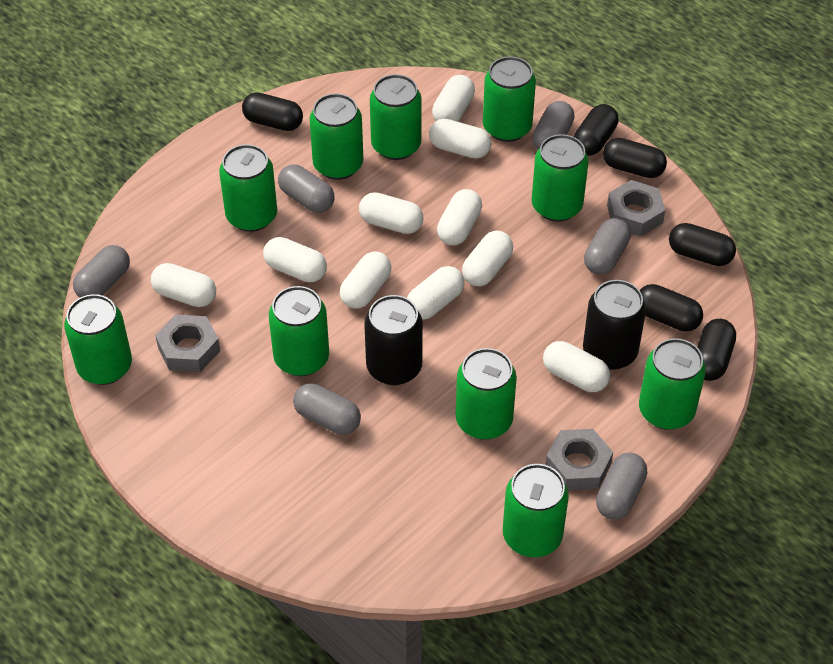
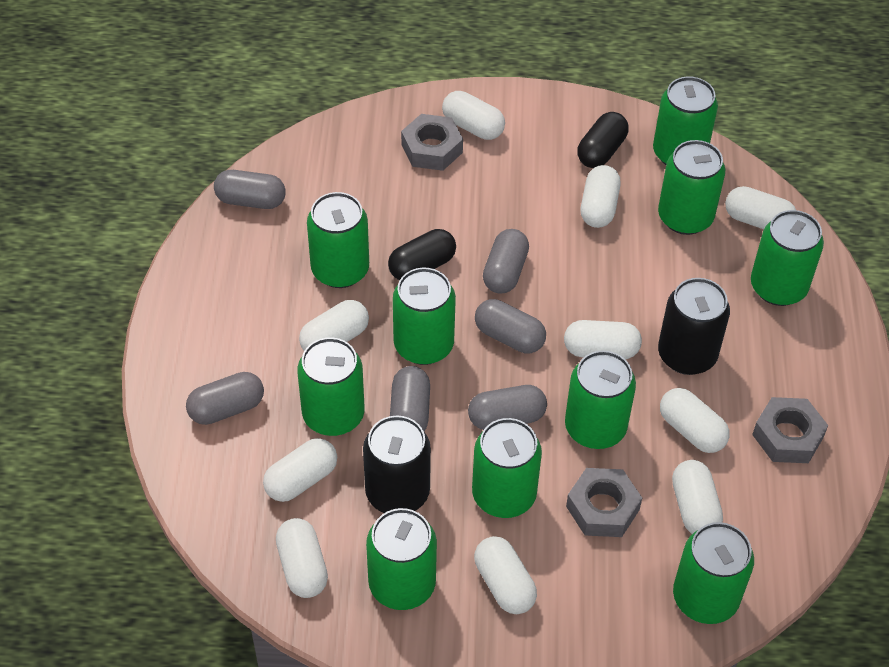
black capsule: 6 -> 2

